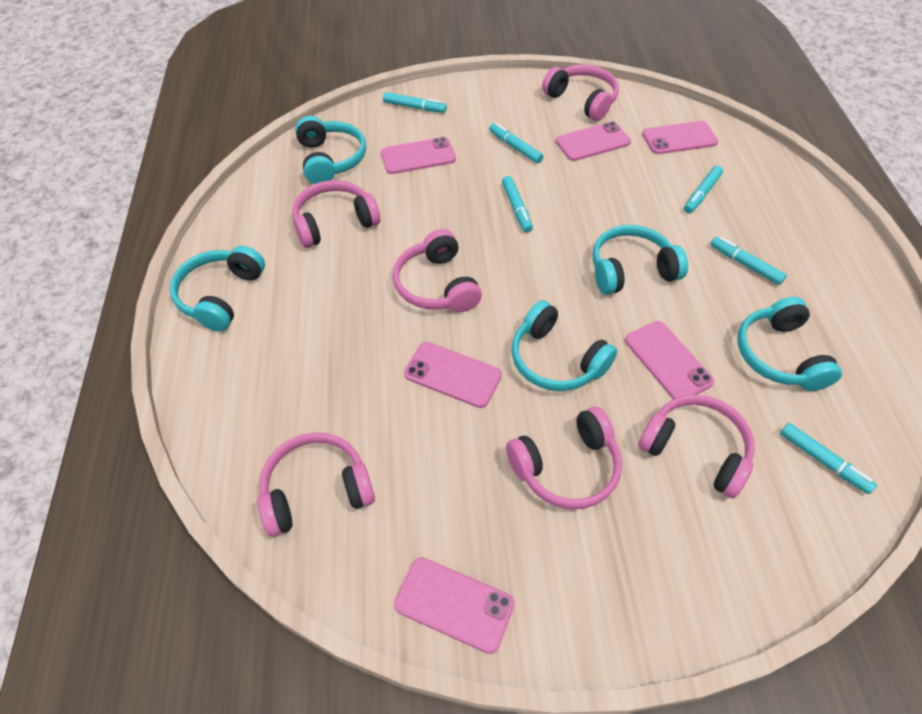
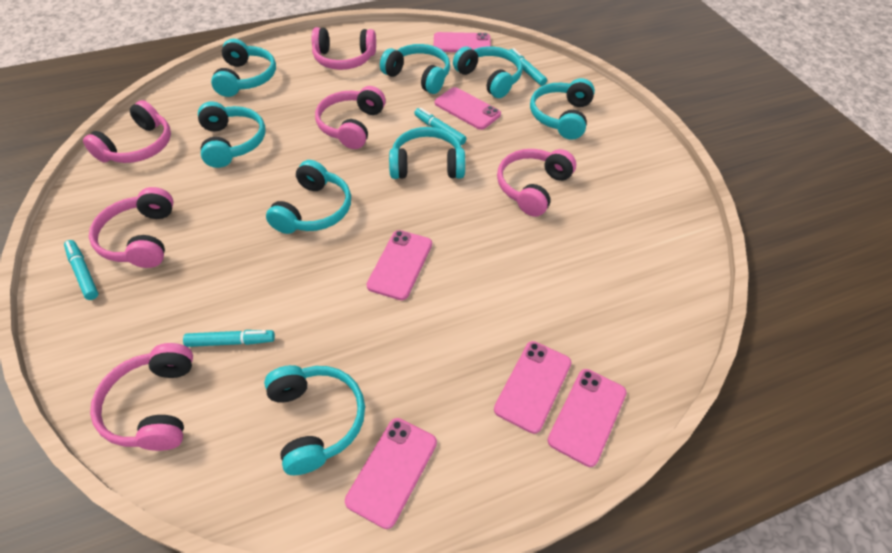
turquoise headphones: 5 -> 8
turquoise marker: 6 -> 4

